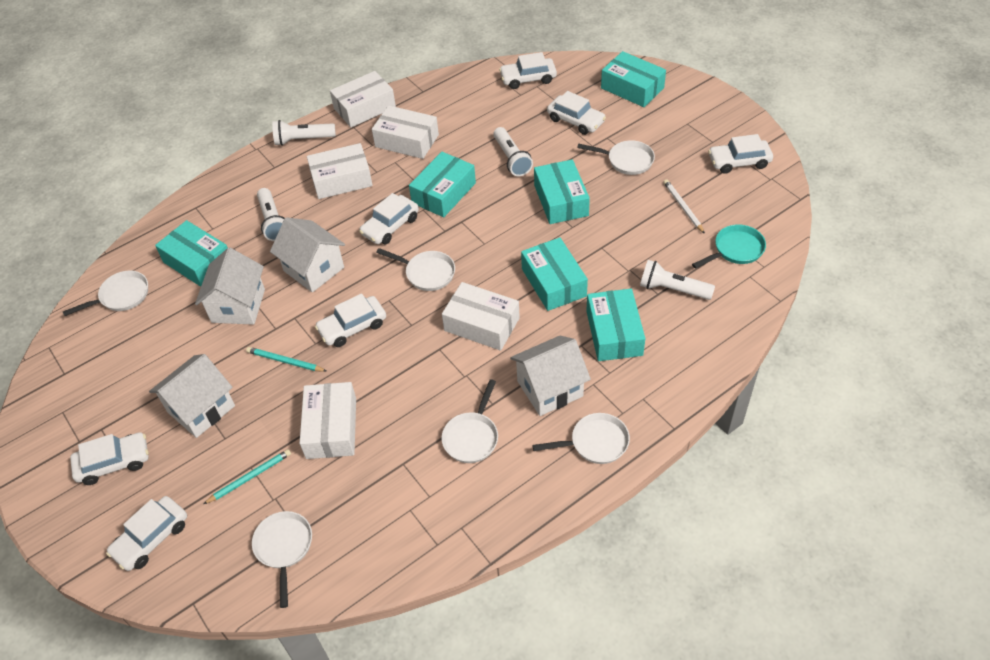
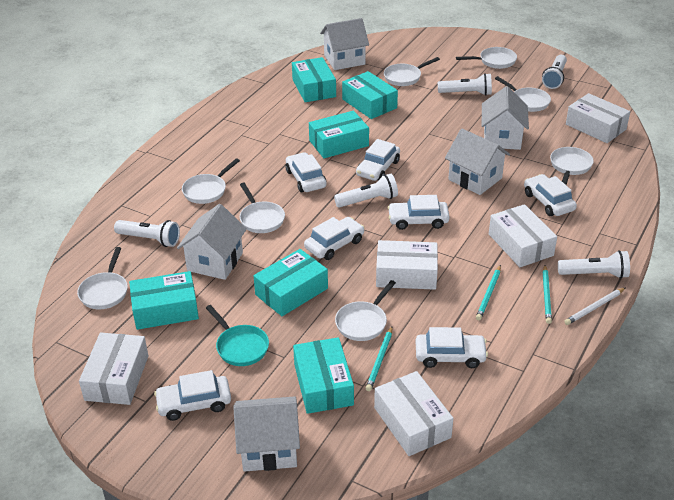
turquoise pencil: 2 -> 3
white flashlight: 4 -> 5
white house: 4 -> 5
white pan: 6 -> 8

